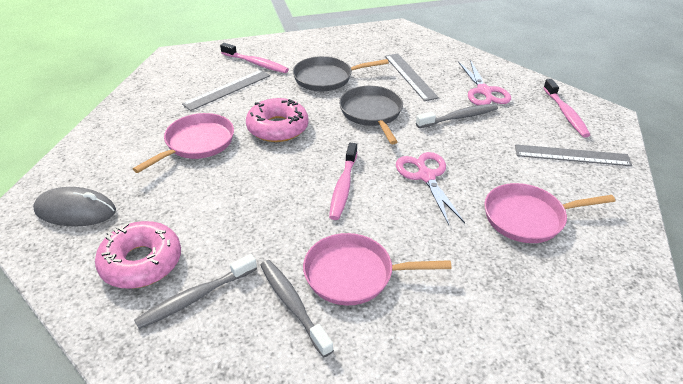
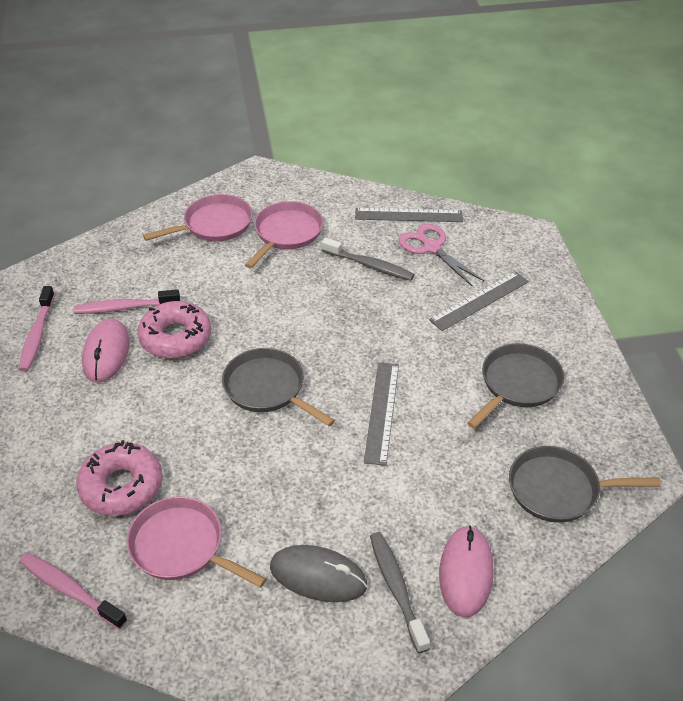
grey pan: 2 -> 3
grey toothbrush: 3 -> 2
pink mouse: 0 -> 2
pink scissors: 2 -> 1

